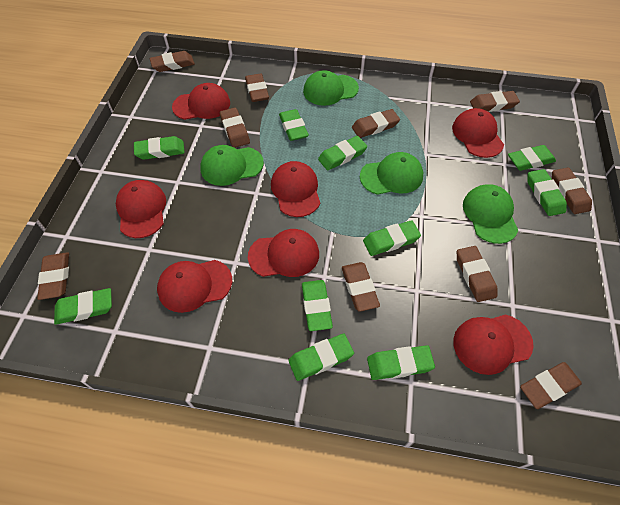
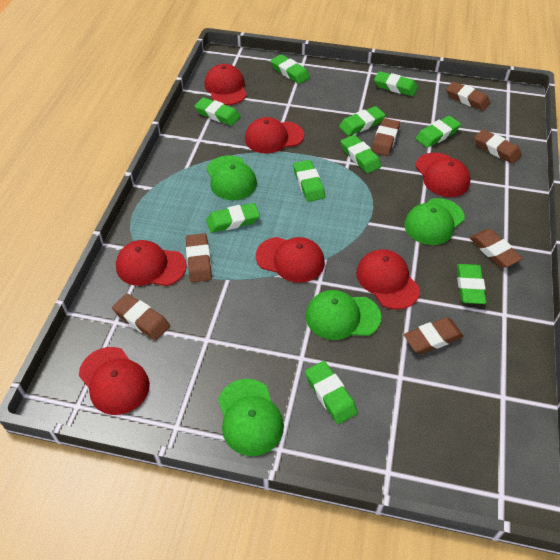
brown eraser: 10 -> 7

